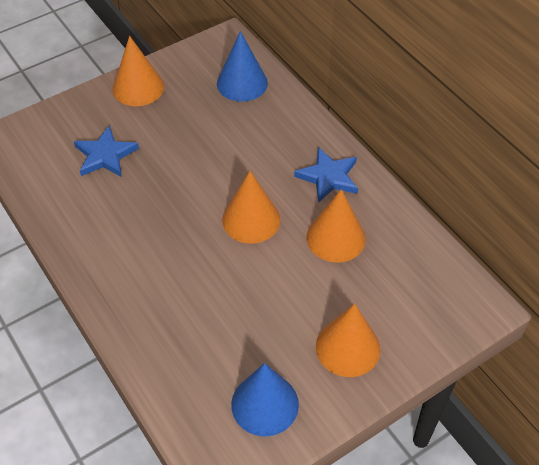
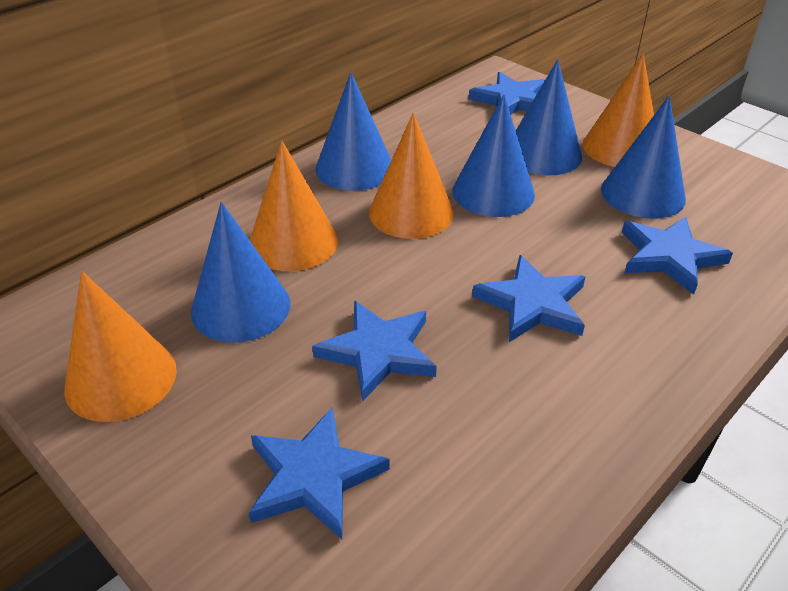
blue cone: 2 -> 5
blue star: 2 -> 5

